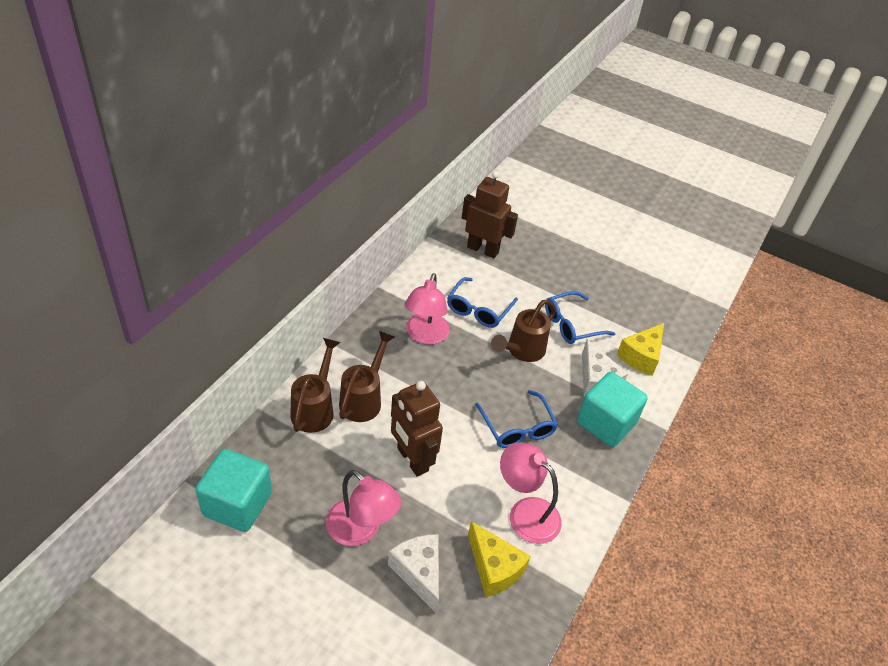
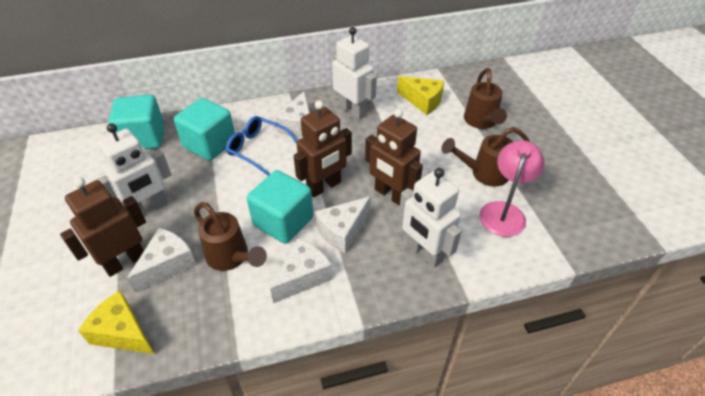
blue glasses: 3 -> 1
brown robot: 2 -> 3
pink lamp: 3 -> 1
turquoise cube: 2 -> 3
white cheese: 2 -> 4
white robot: 0 -> 3

